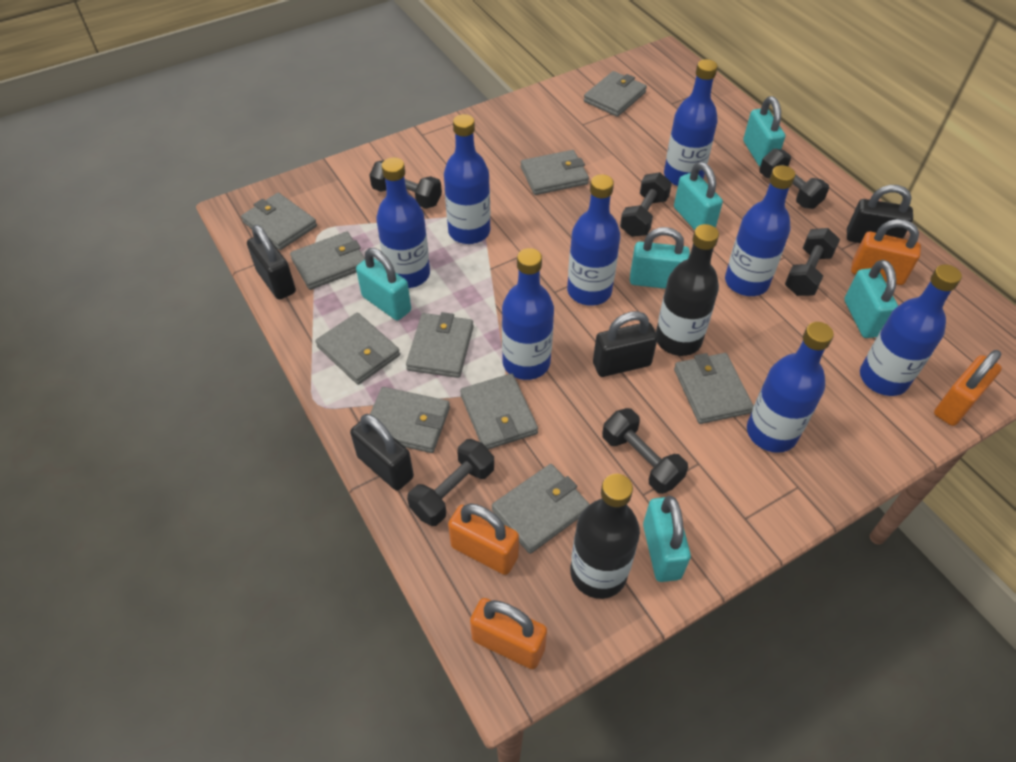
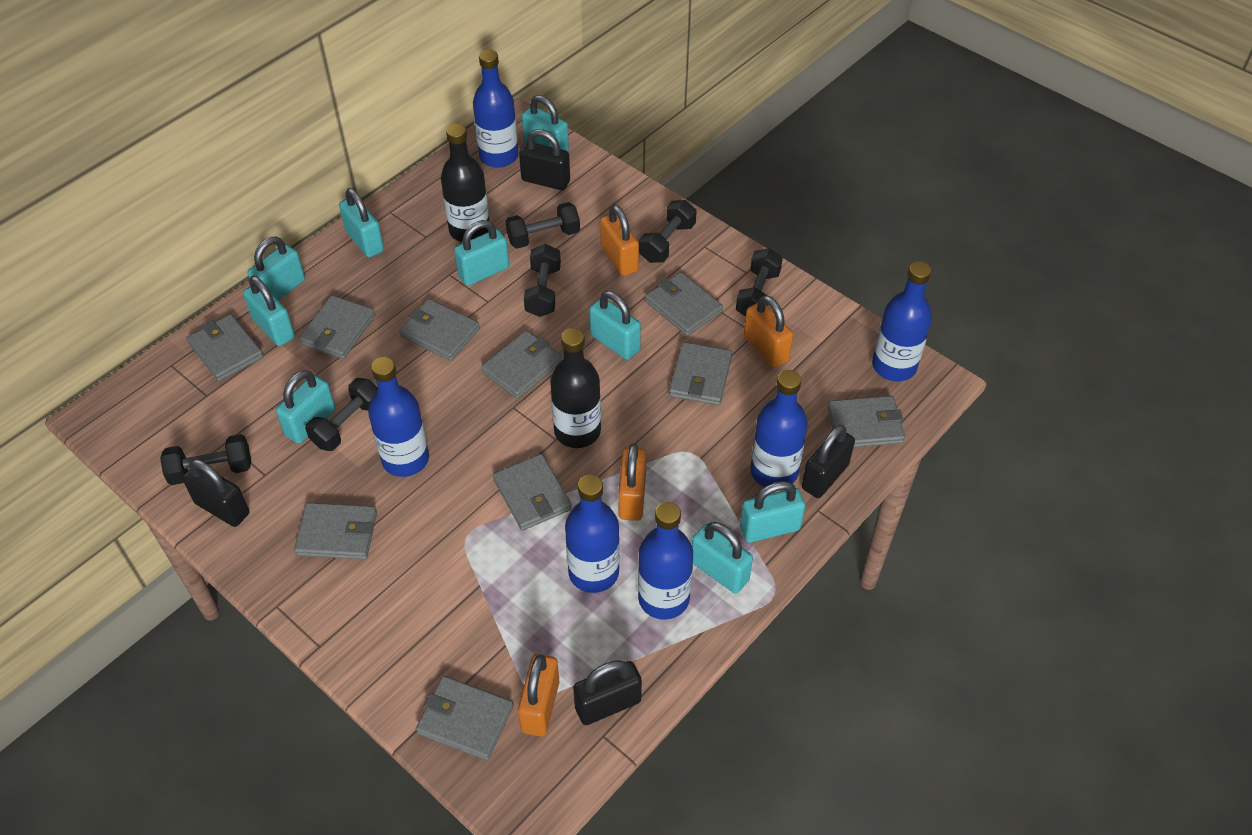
blue bottle: 8 -> 6
turquoise padlock: 6 -> 9

